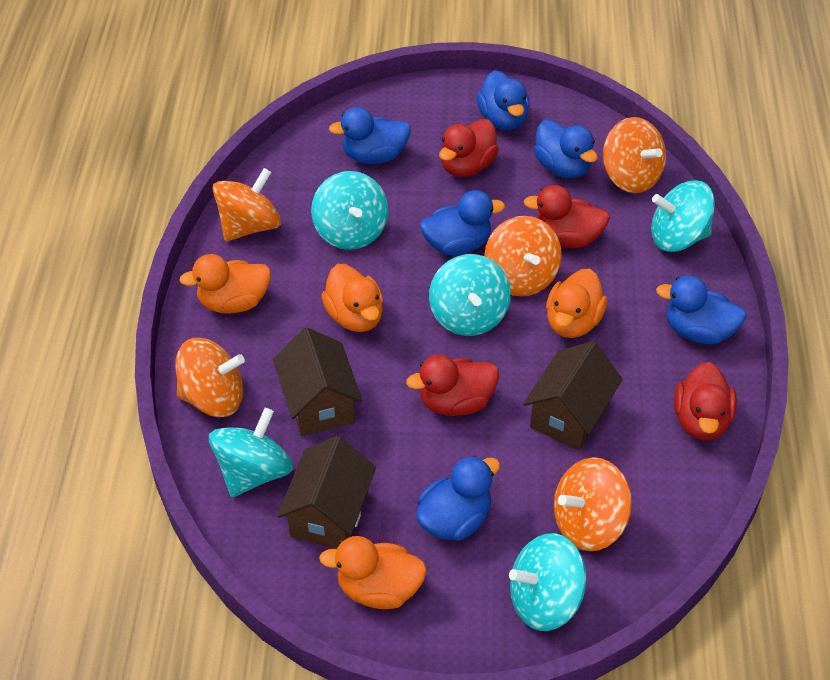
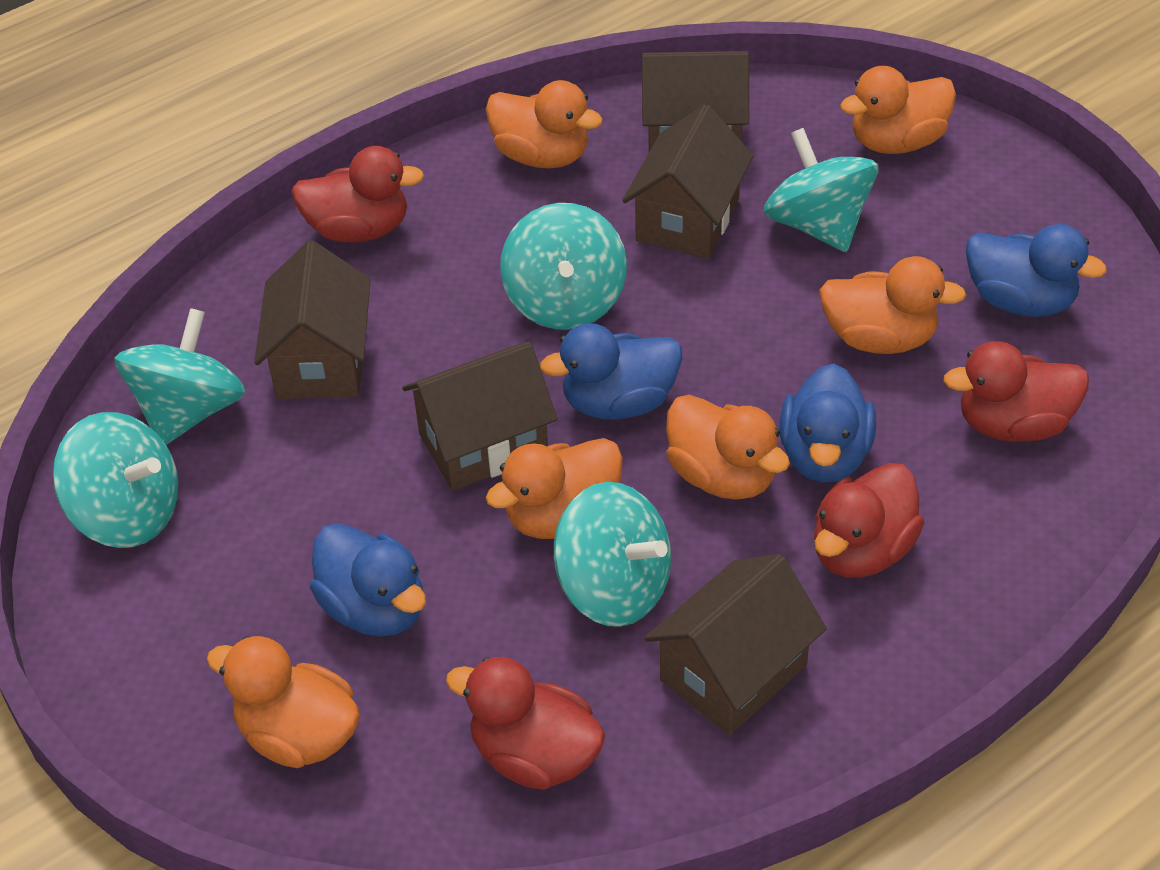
blue duck: 6 -> 4
brown house: 3 -> 5
orange duck: 4 -> 6
orange spinning top: 5 -> 0

